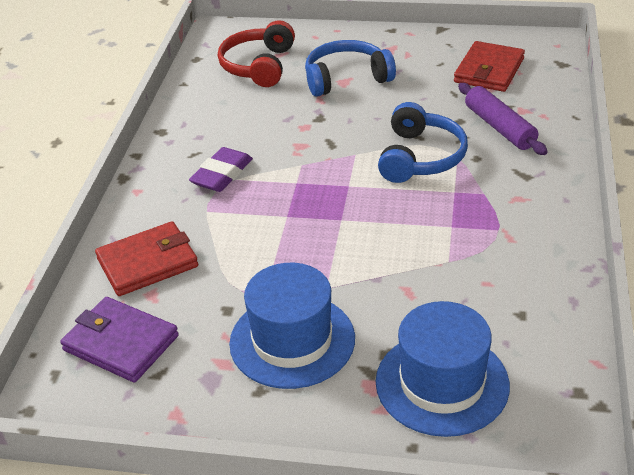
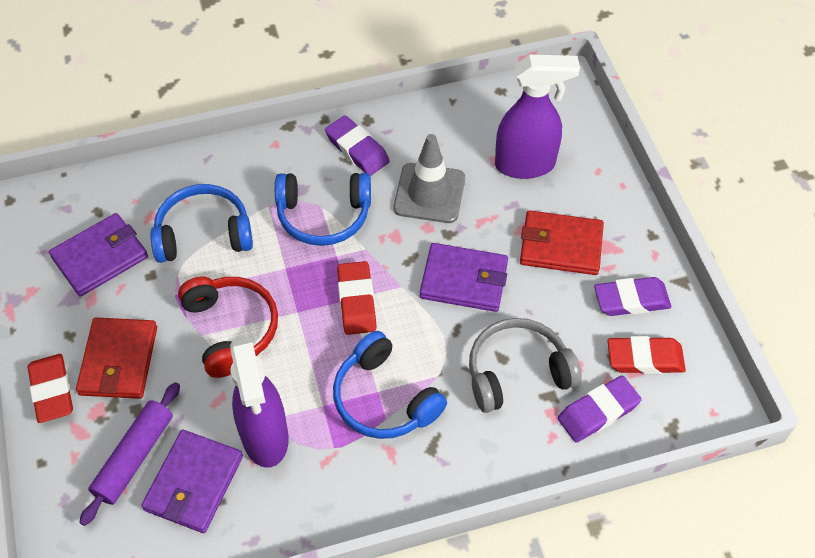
blue hat: 2 -> 0
blue headphones: 2 -> 3
grey headphones: 0 -> 1
grey traffic cone: 0 -> 1
purple eraser: 1 -> 3
purple spray bottle: 0 -> 2
purple wallet: 1 -> 3
red eraser: 0 -> 3

